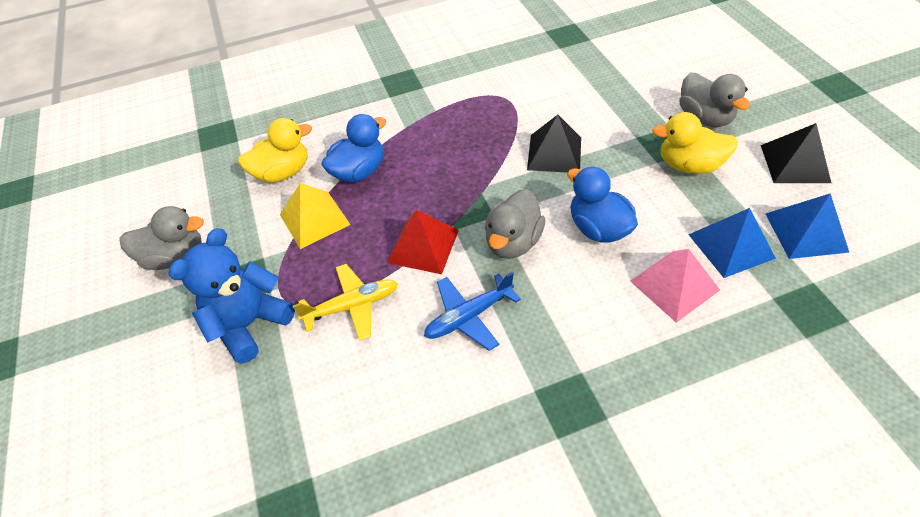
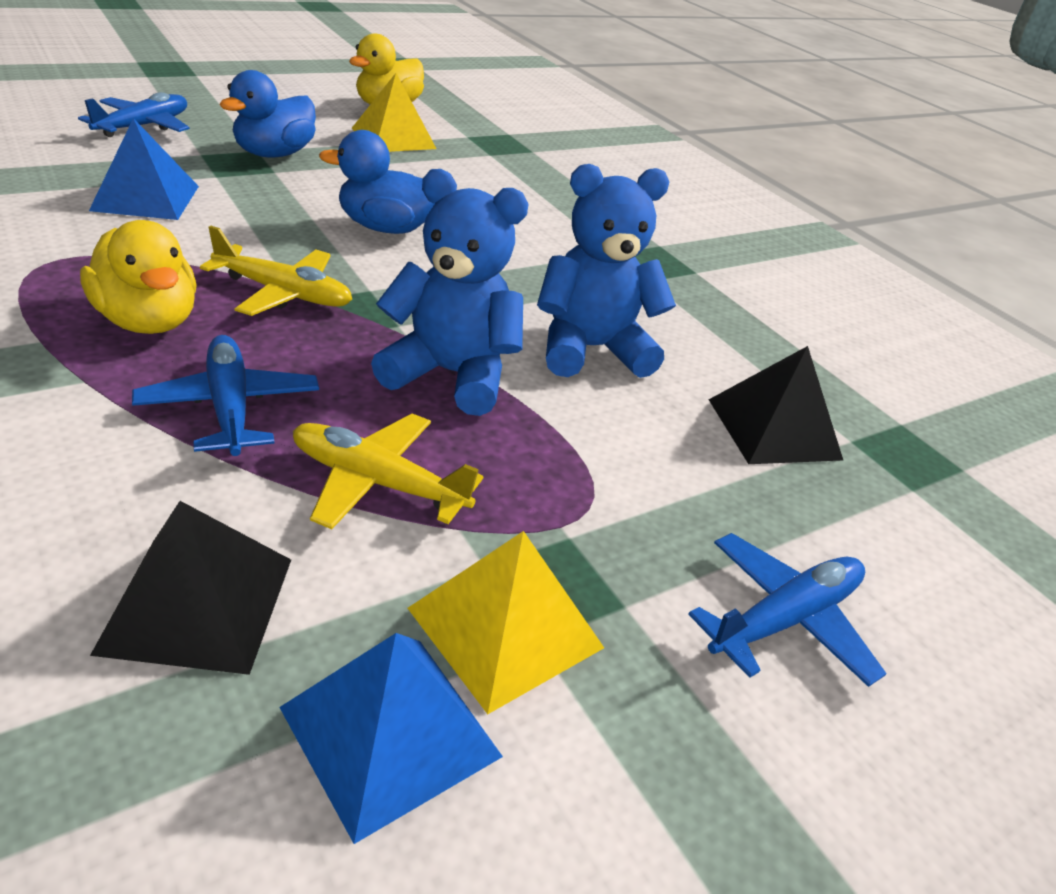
blue plane: 1 -> 3
blue teddy bear: 1 -> 2
grey duck: 3 -> 0
pink pyramid: 1 -> 0
red pyramid: 1 -> 0
yellow plane: 1 -> 2
yellow pyramid: 1 -> 2

